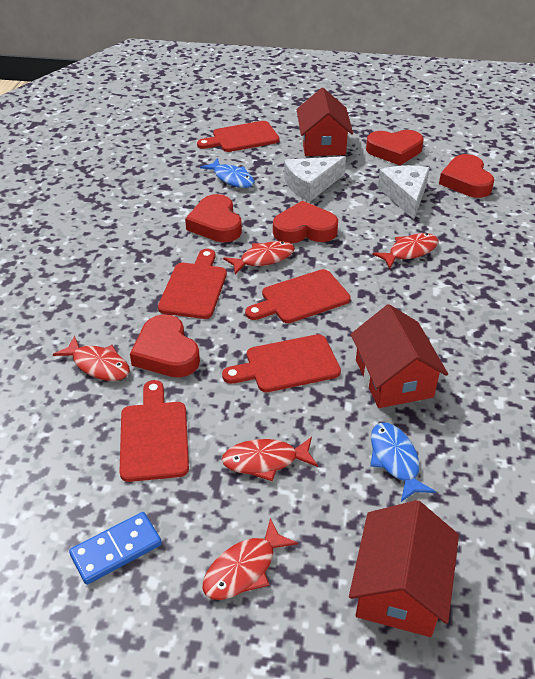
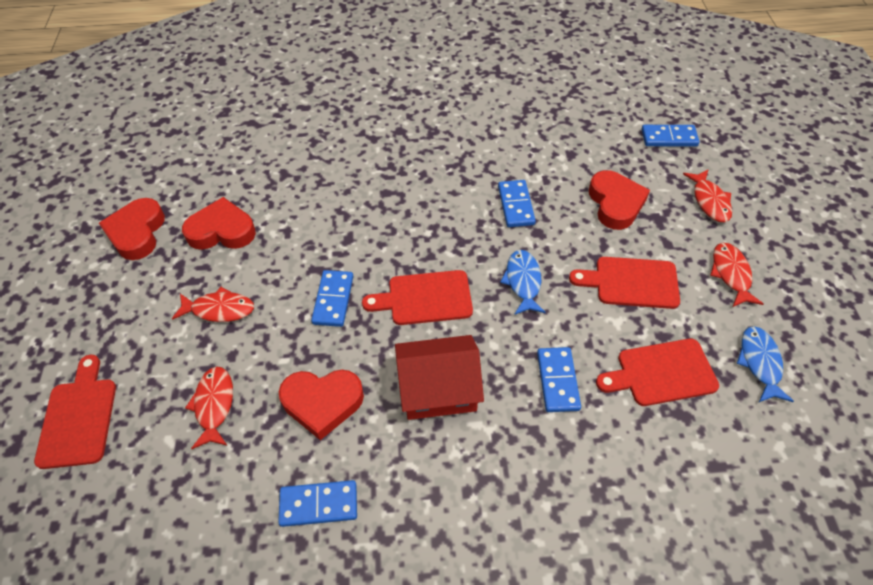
blue domino: 1 -> 5
red cutting board: 5 -> 4
red fish: 5 -> 4
red heart: 5 -> 4
red house: 3 -> 1
white cheese: 2 -> 0

